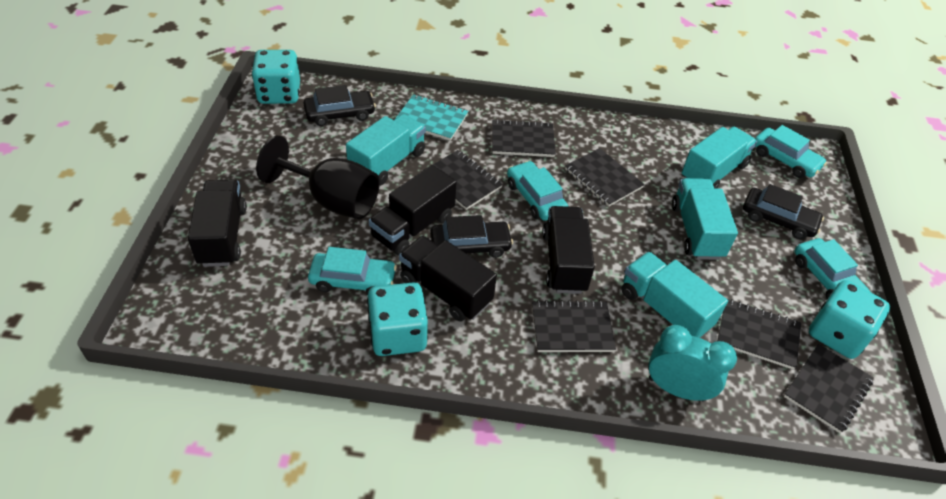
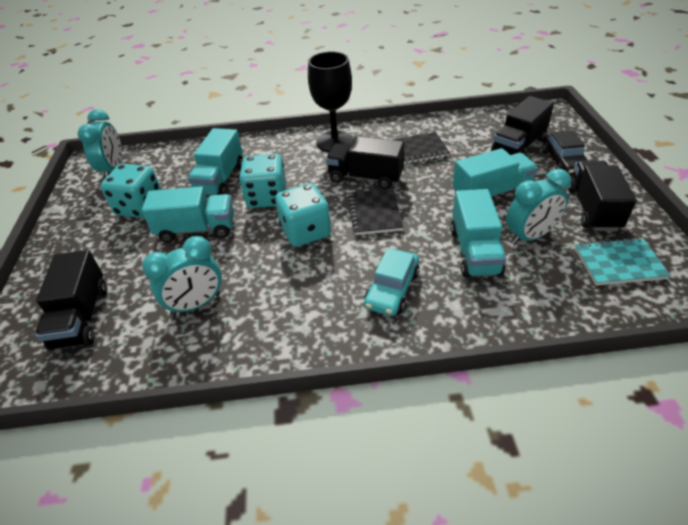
black car: 3 -> 1
black notebook: 6 -> 2
turquoise car: 4 -> 1
turquoise clock: 1 -> 3

